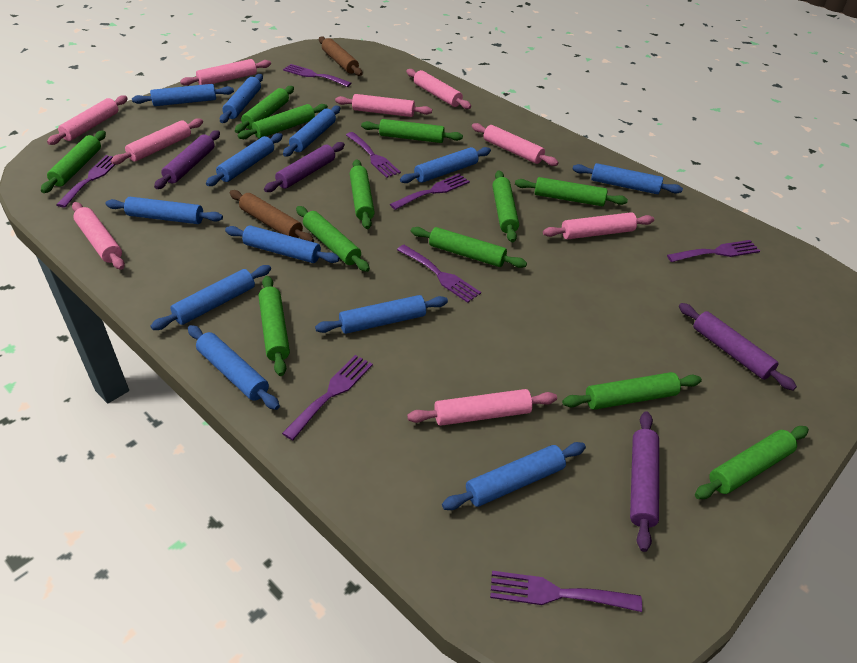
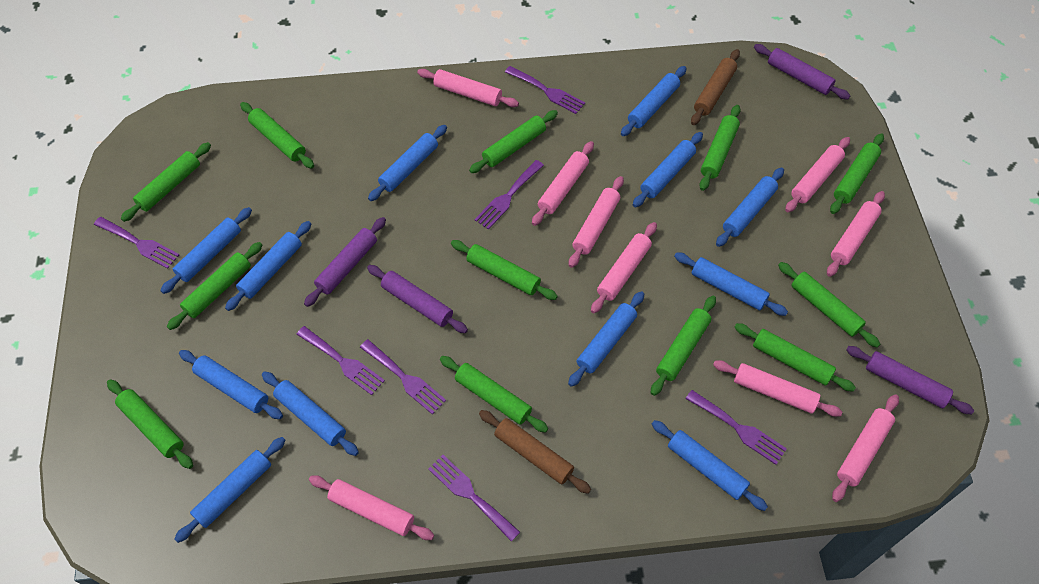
purple fork: 8 -> 7

